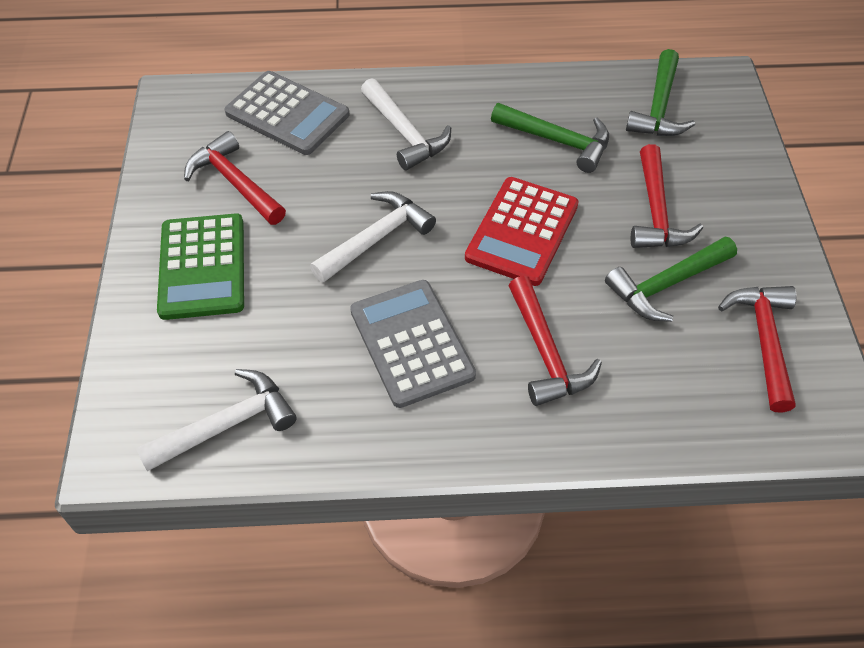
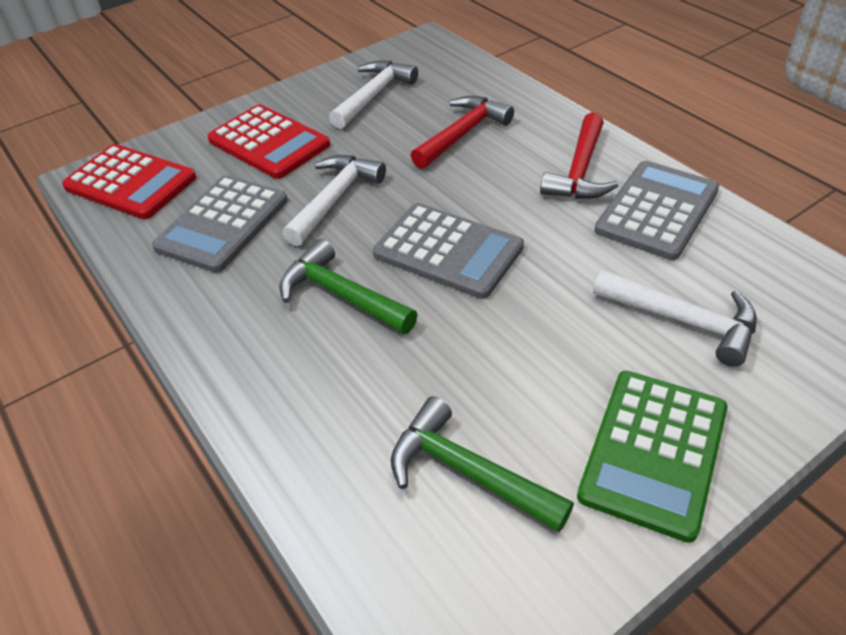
green hammer: 3 -> 2
grey calculator: 2 -> 3
red calculator: 1 -> 2
red hammer: 4 -> 2

